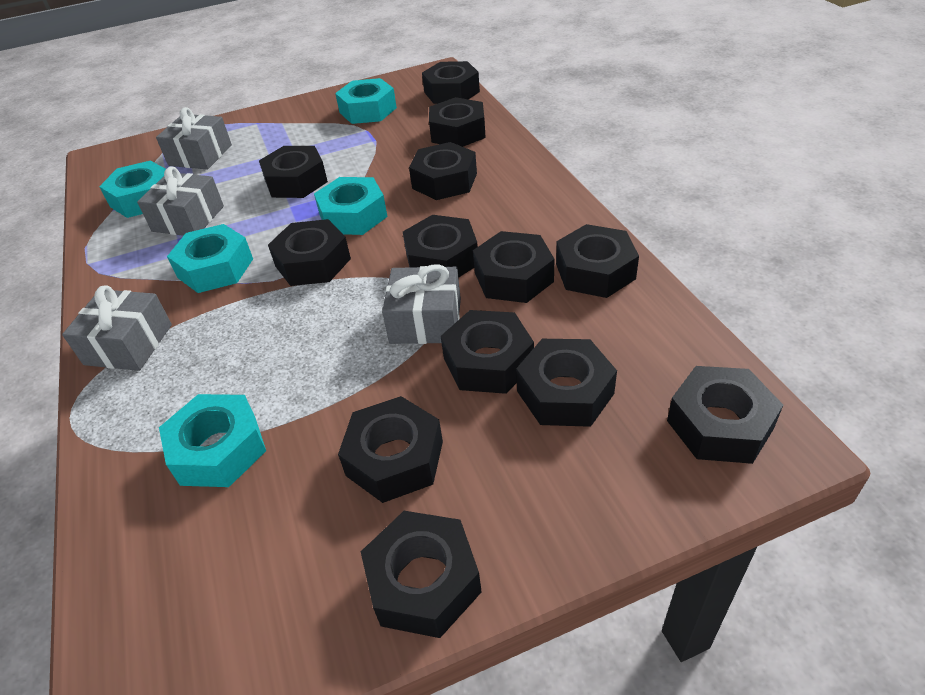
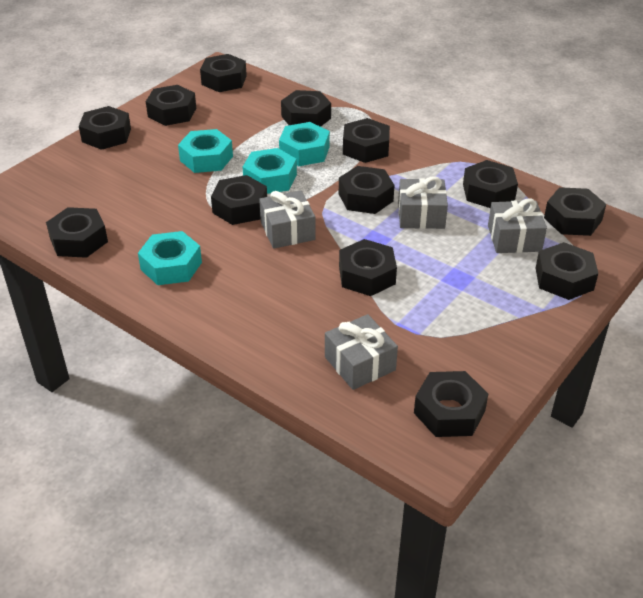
turquoise nut: 5 -> 4

